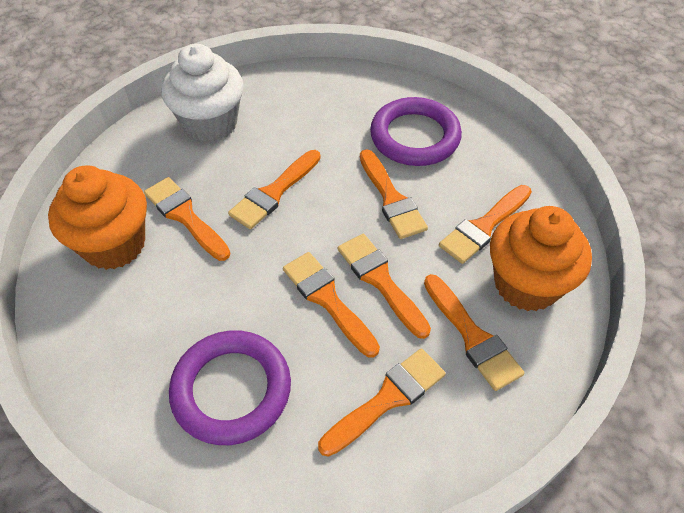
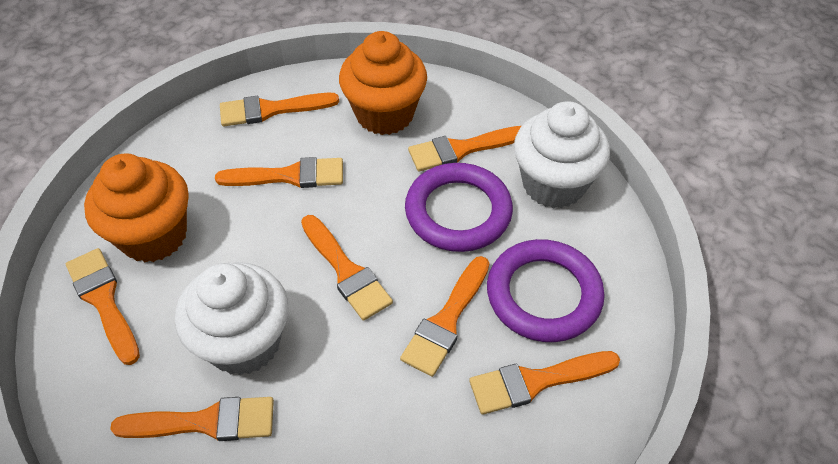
white cupcake: 1 -> 2

